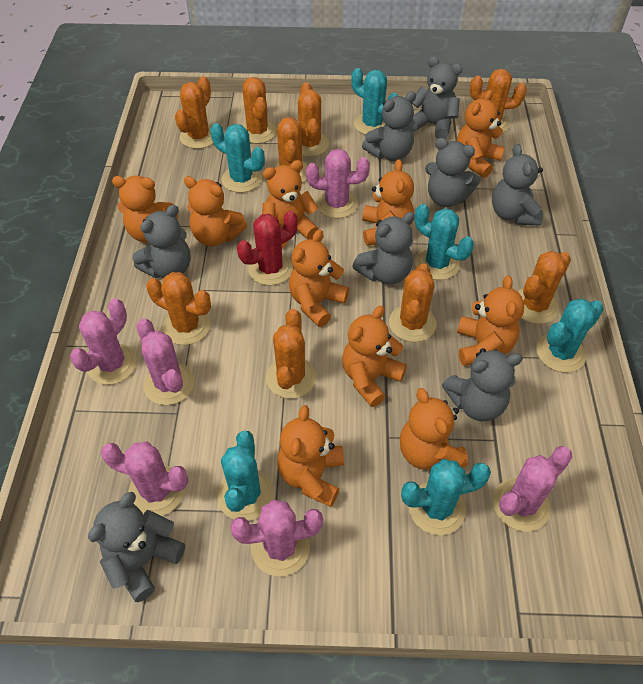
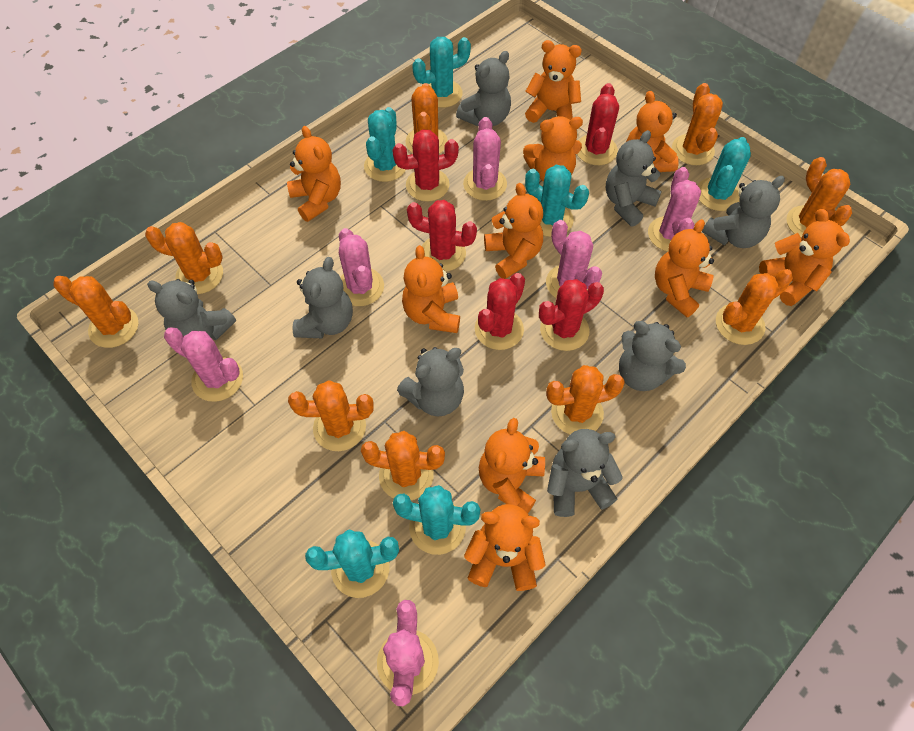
red cactus: 1 -> 5

